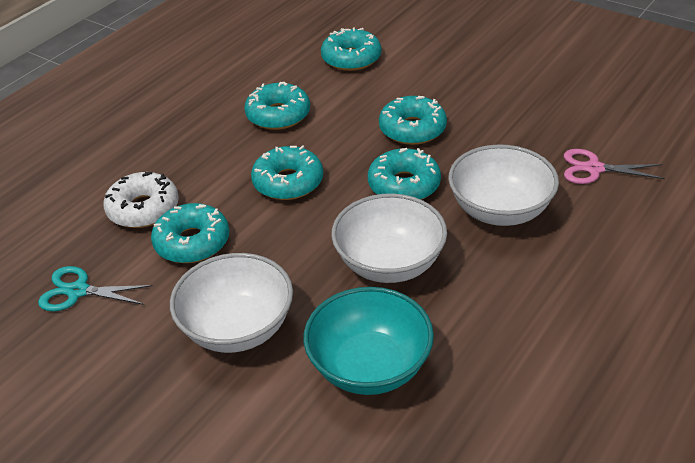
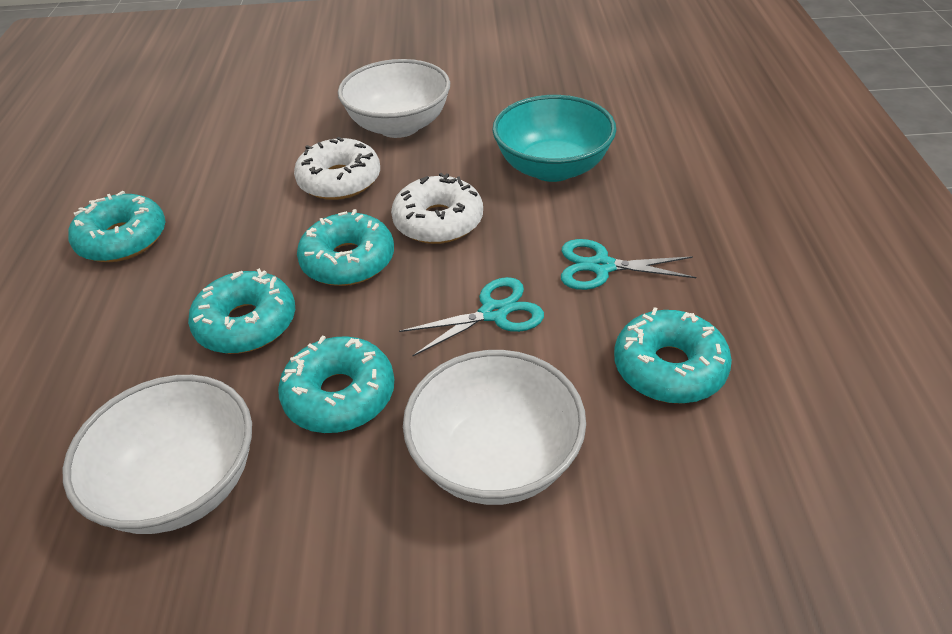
pink scissors: 1 -> 0
turquoise donut: 6 -> 5
turquoise scissors: 1 -> 2
white donut: 1 -> 2

